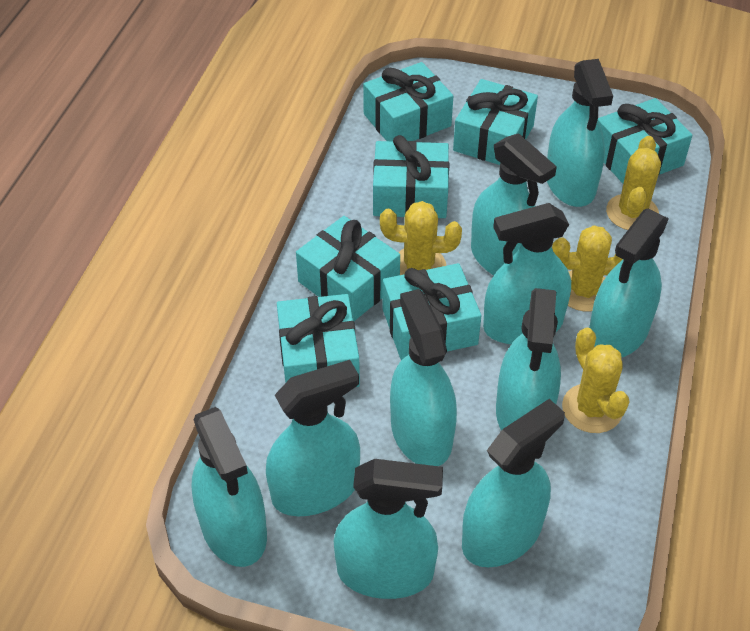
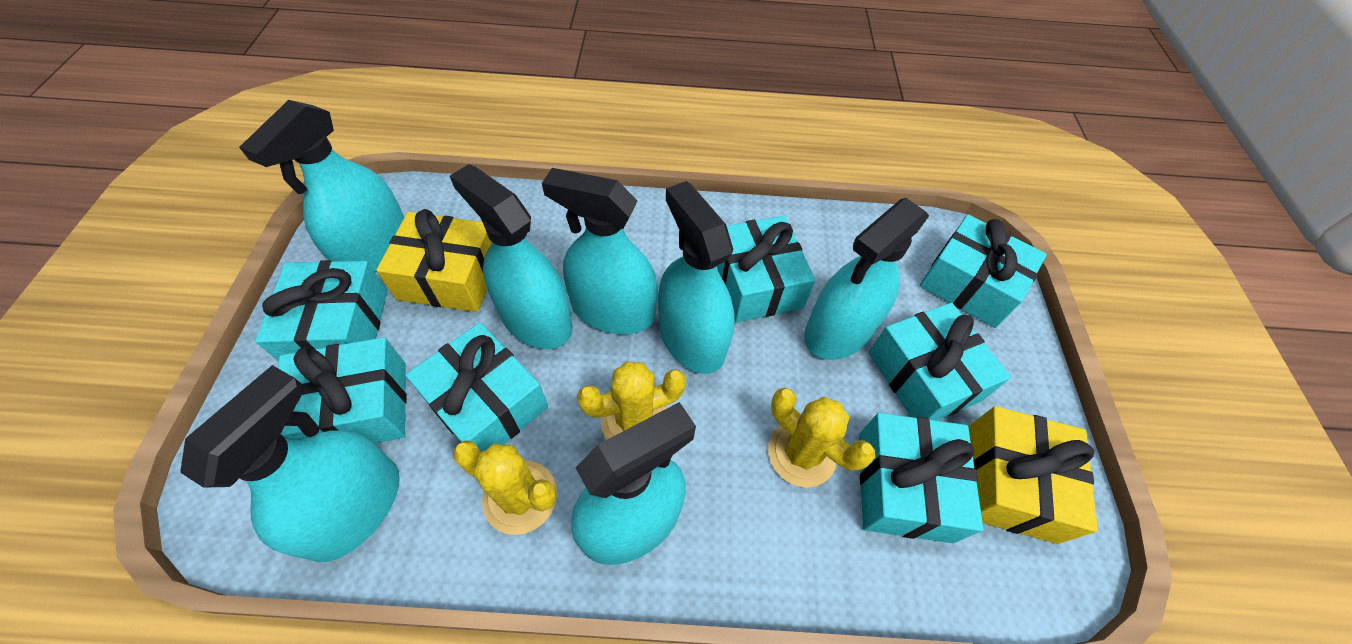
turquoise spray bottle: 10 -> 7
yellow cactus: 4 -> 3
yellow gift: 0 -> 2

